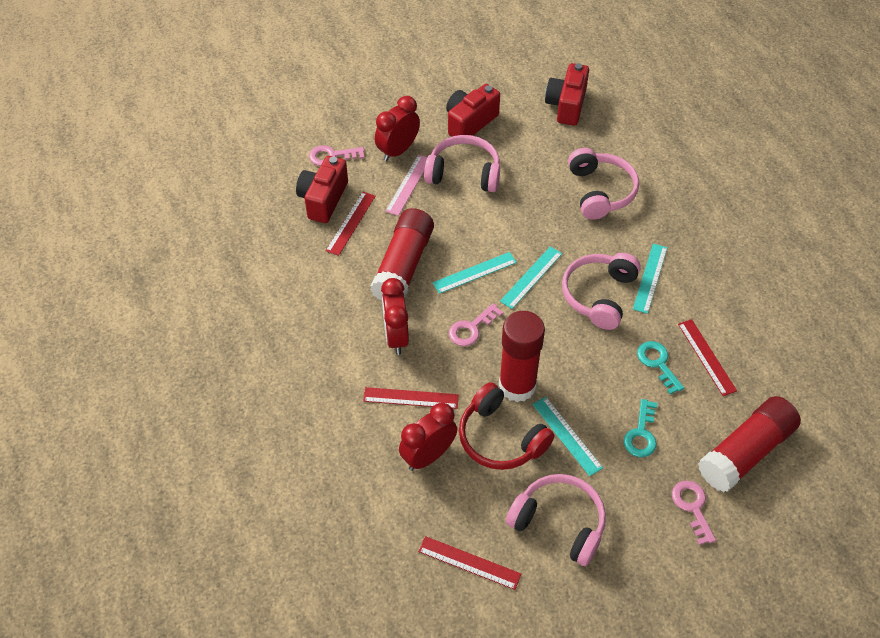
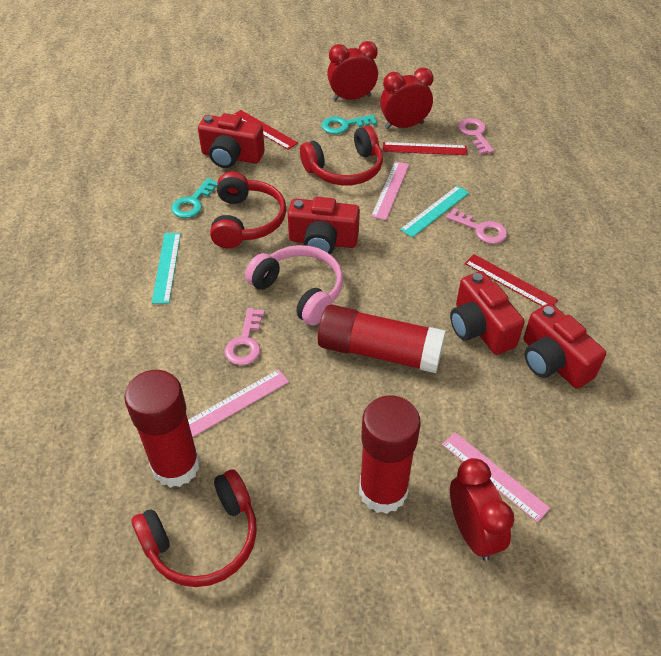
pink headphones: 4 -> 1
pink ruler: 1 -> 3
red camera: 3 -> 4
red headphones: 1 -> 3
red ruler: 4 -> 3
turquoise ruler: 4 -> 2

